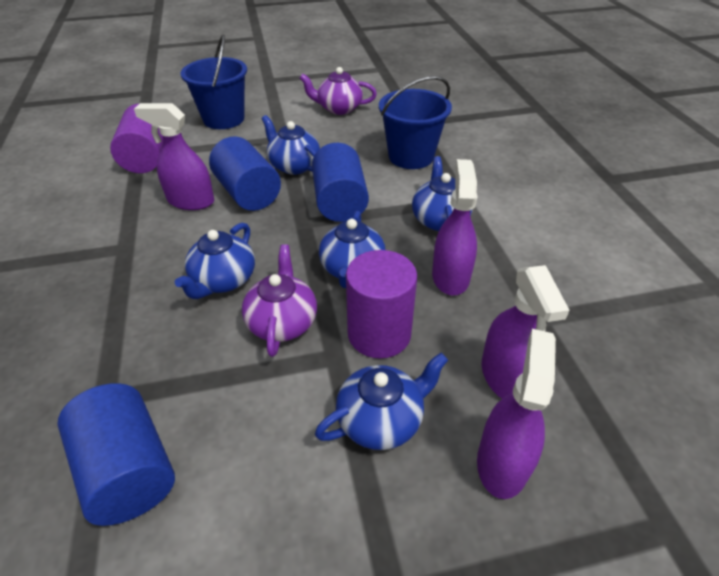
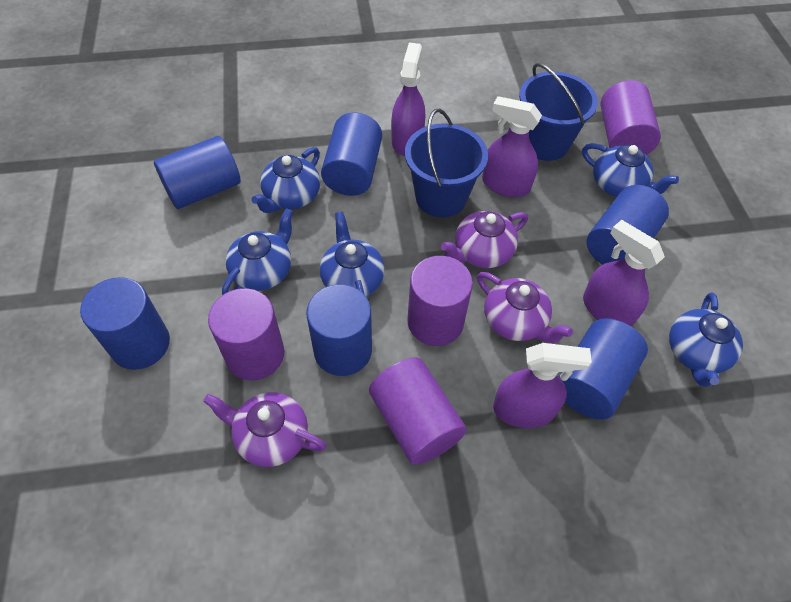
blue cylinder: 3 -> 6
purple cylinder: 2 -> 4
purple teapot: 2 -> 3

